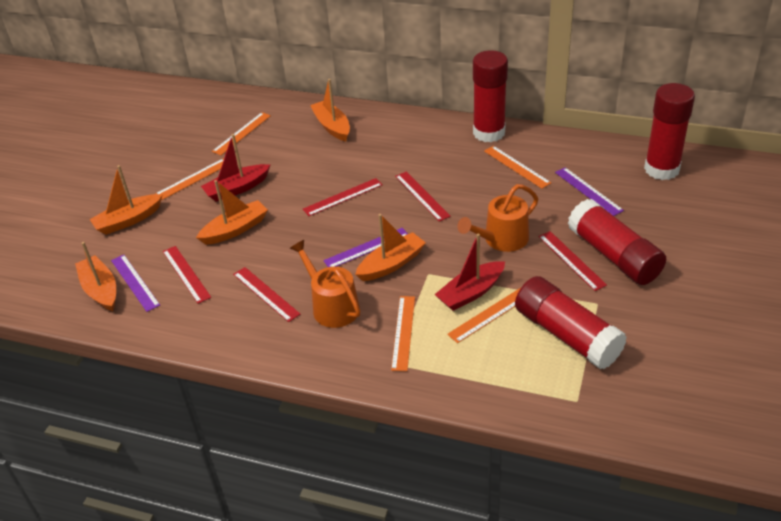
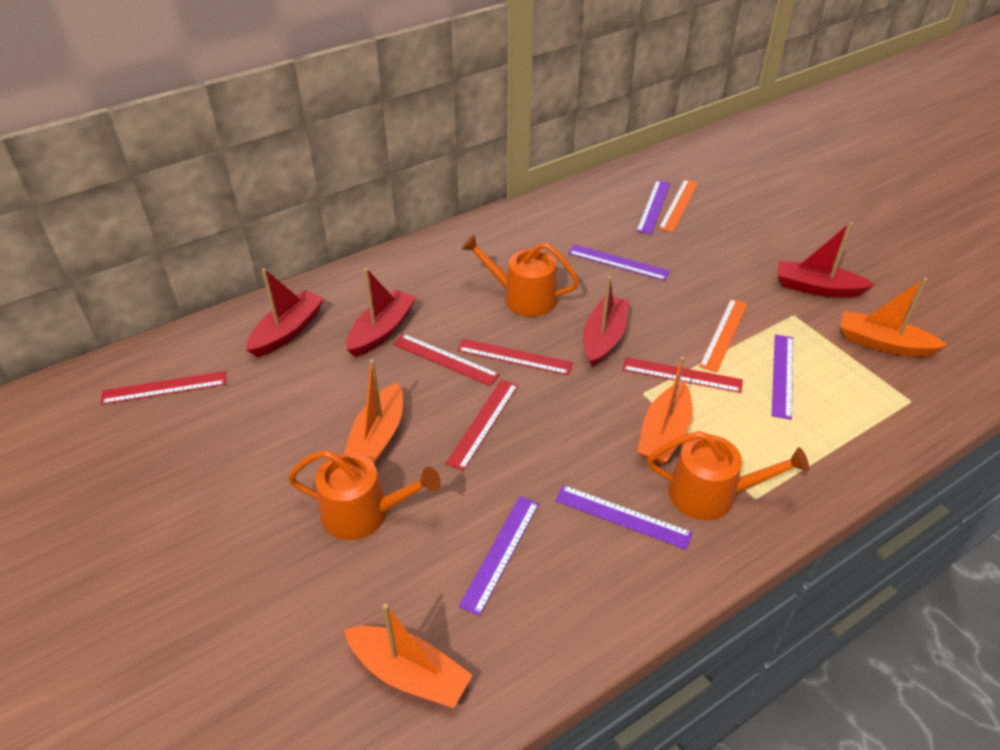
orange boat: 5 -> 4
orange ruler: 5 -> 2
orange watering can: 2 -> 3
purple ruler: 3 -> 5
red boat: 2 -> 4
red glue stick: 4 -> 0

